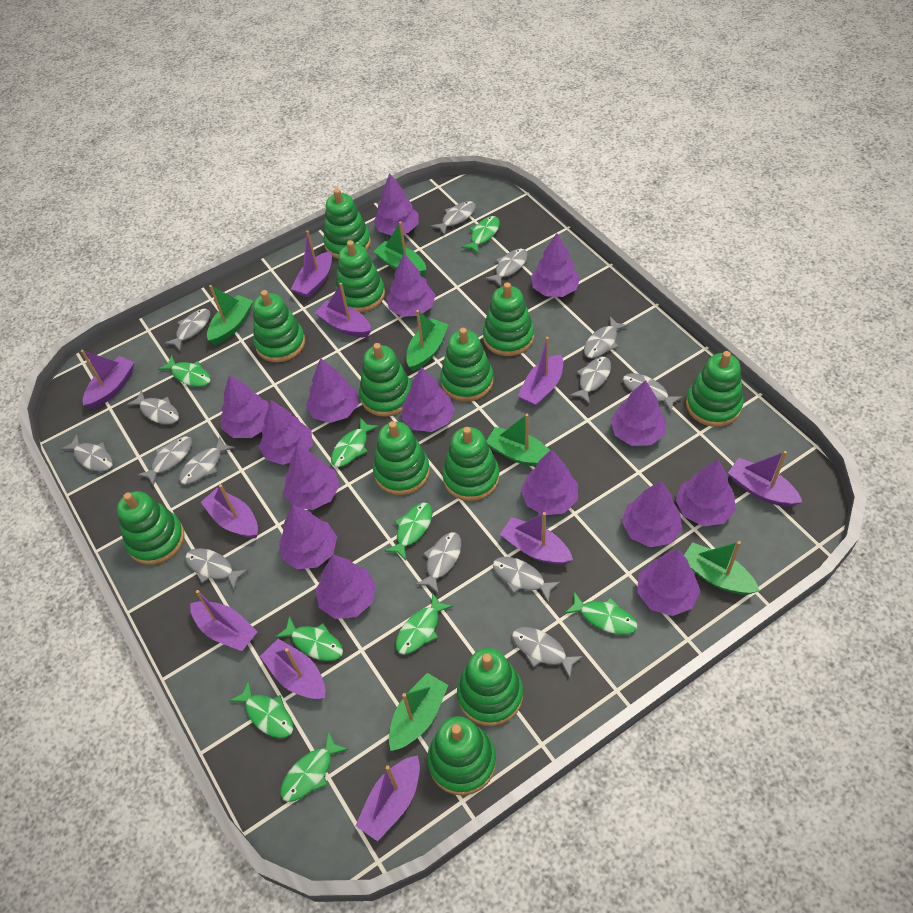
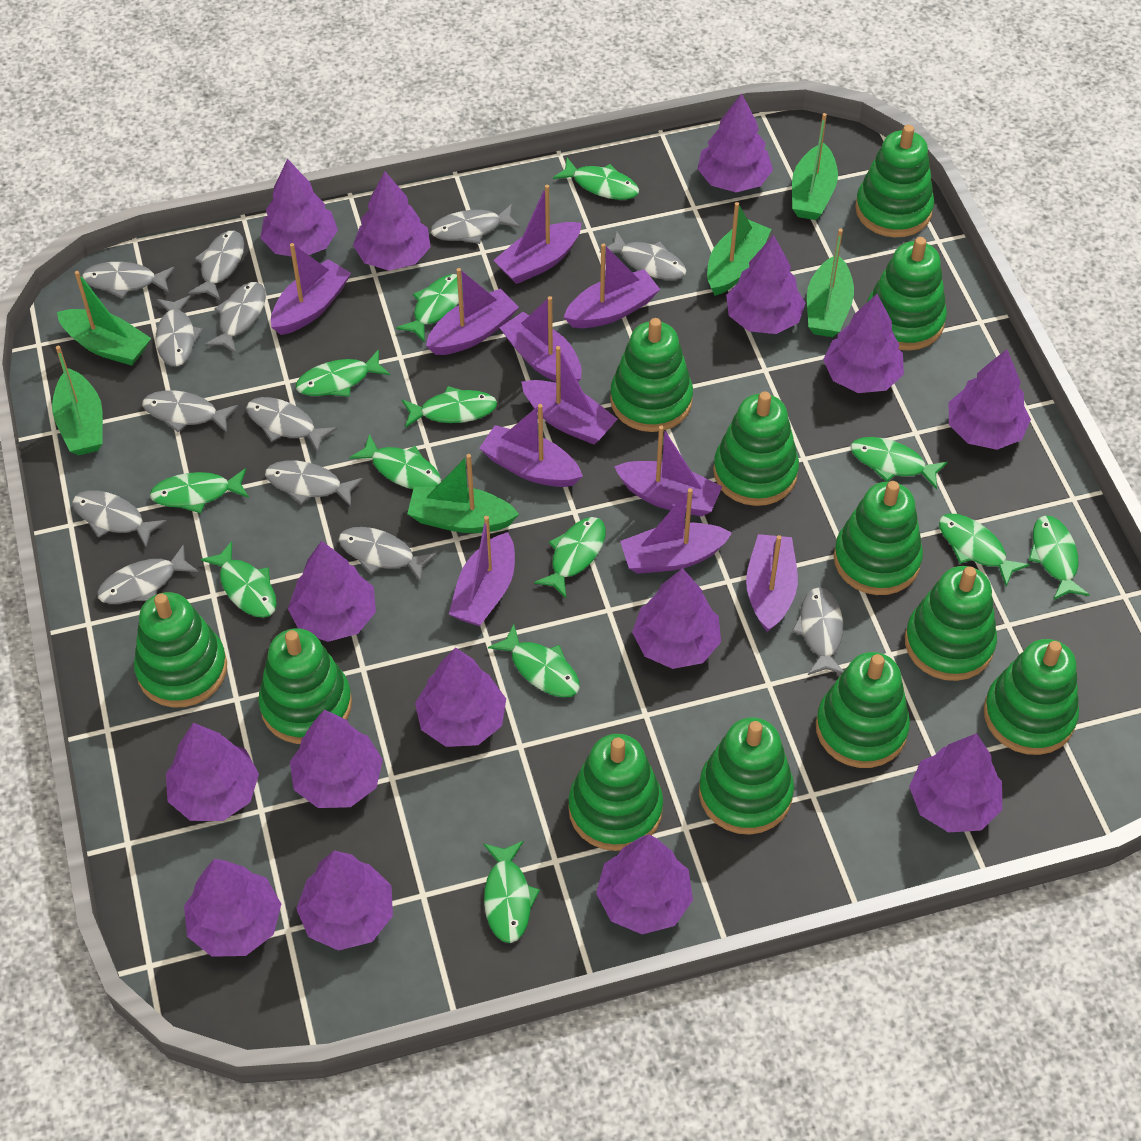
green fish: 9 -> 13
grey fish: 14 -> 13
purple boat: 10 -> 11

